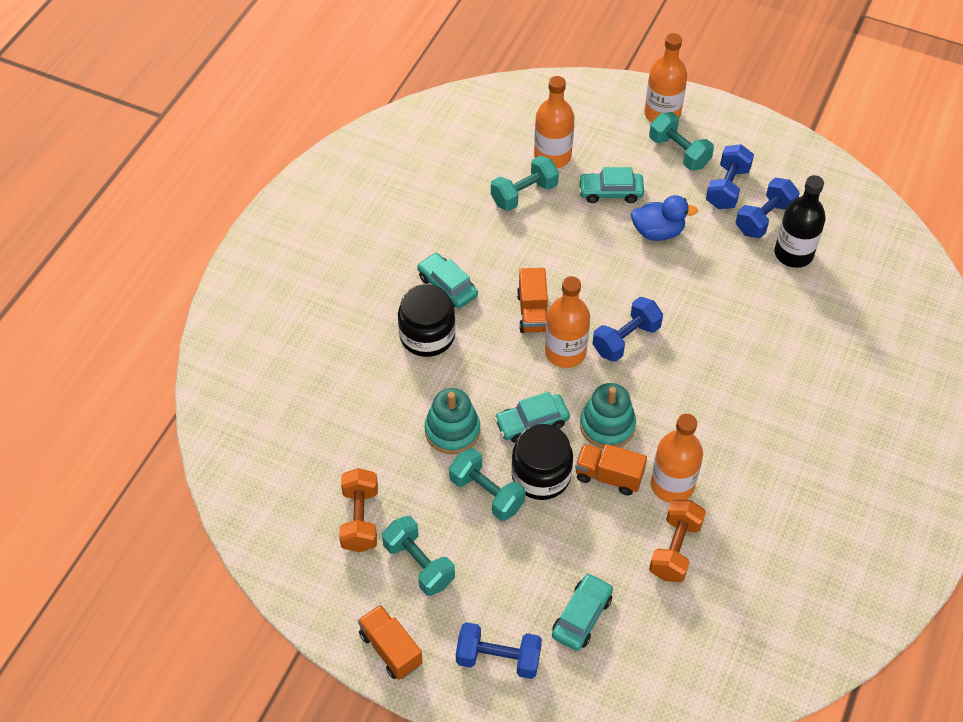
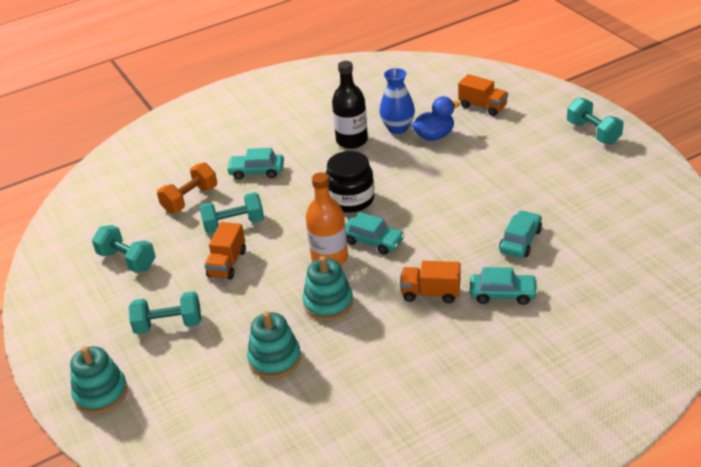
black jar: 2 -> 1
blue dumbbell: 4 -> 0
blue vase: 0 -> 1
orange bottle: 4 -> 1
orange dumbbell: 2 -> 1
turquoise stacking toy: 2 -> 3

